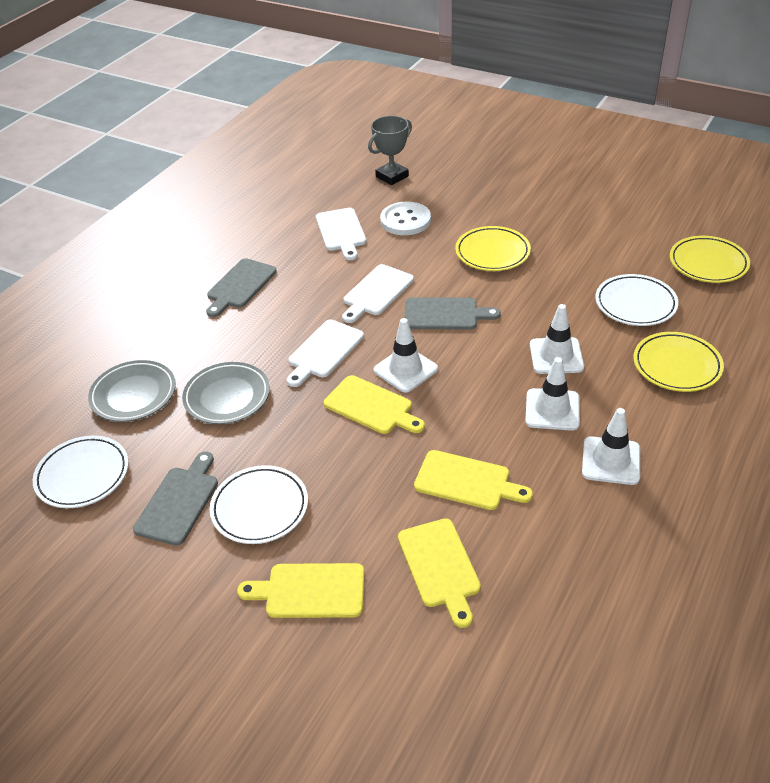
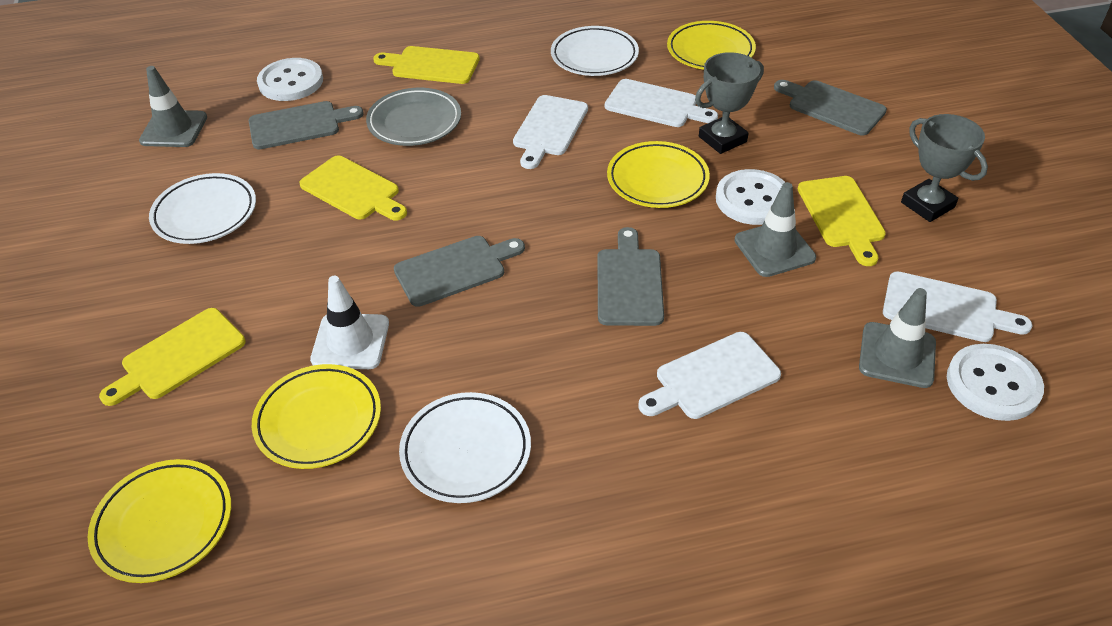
grey cutting board: 3 -> 4
grey plate: 2 -> 1
grey traffic cone: 0 -> 3
grey trophy: 1 -> 2
white button: 1 -> 3
white cutting board: 3 -> 4
white traffic cone: 4 -> 1
yellow plate: 3 -> 4

